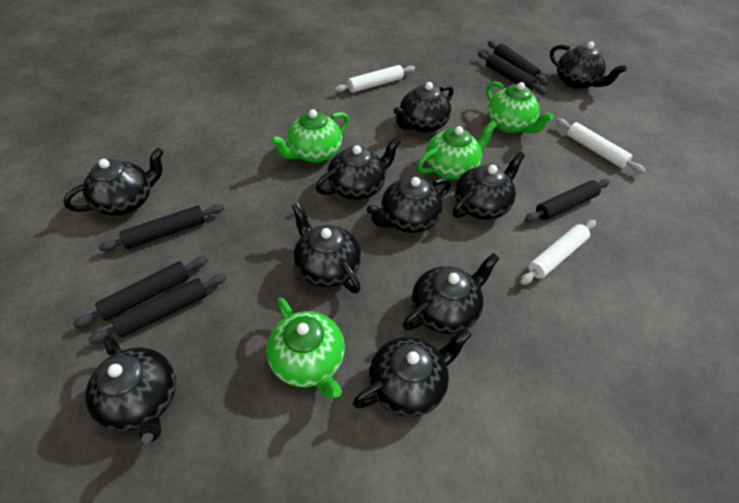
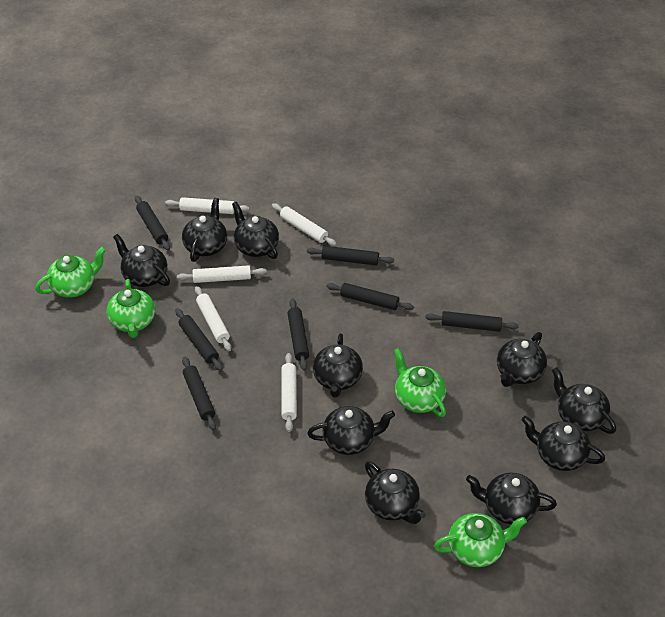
black rolling pin: 6 -> 7
white rolling pin: 3 -> 5

